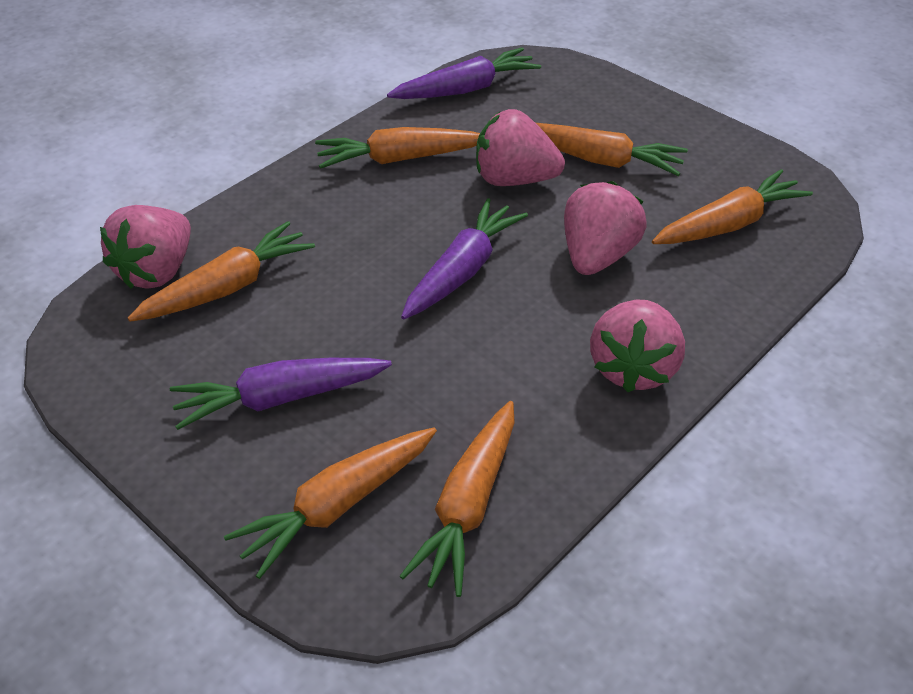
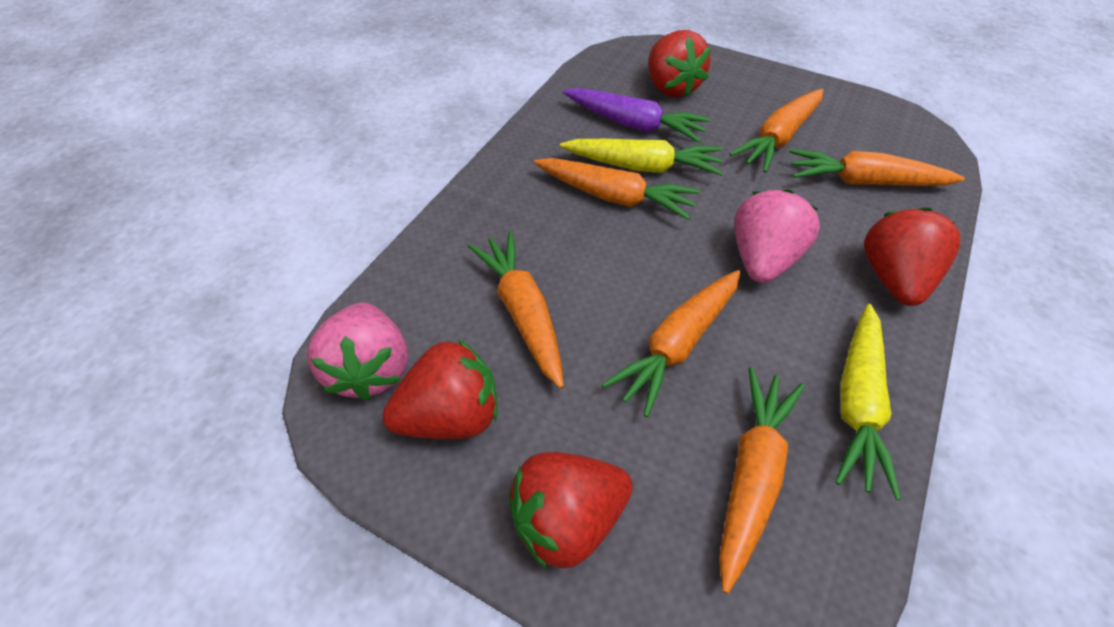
pink strawberry: 4 -> 2
purple carrot: 3 -> 1
red strawberry: 0 -> 4
yellow carrot: 0 -> 2

